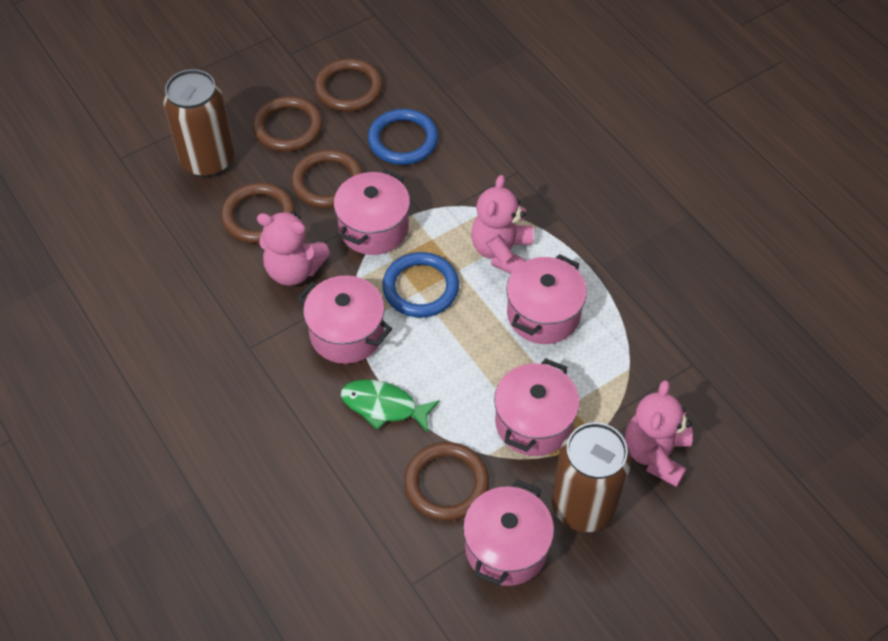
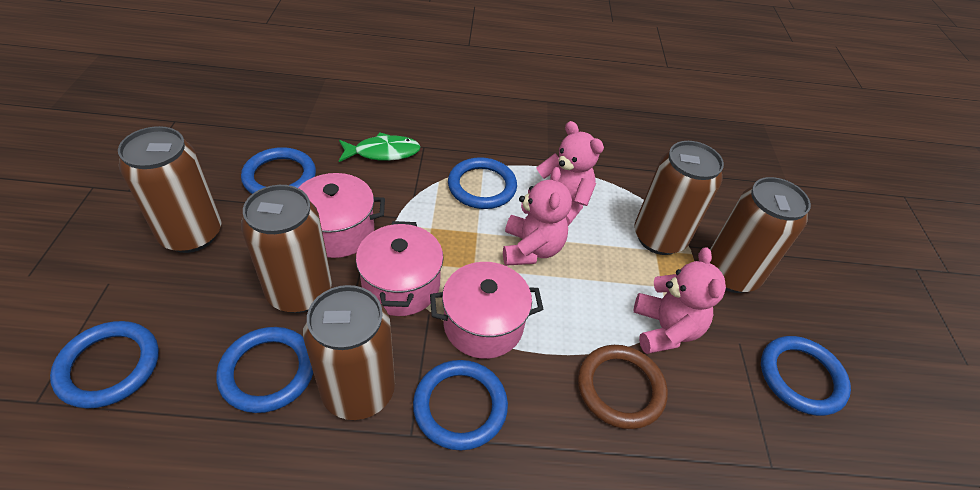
blue ring: 2 -> 6
brown can: 2 -> 5
brown ring: 5 -> 1
pink pot: 5 -> 3

